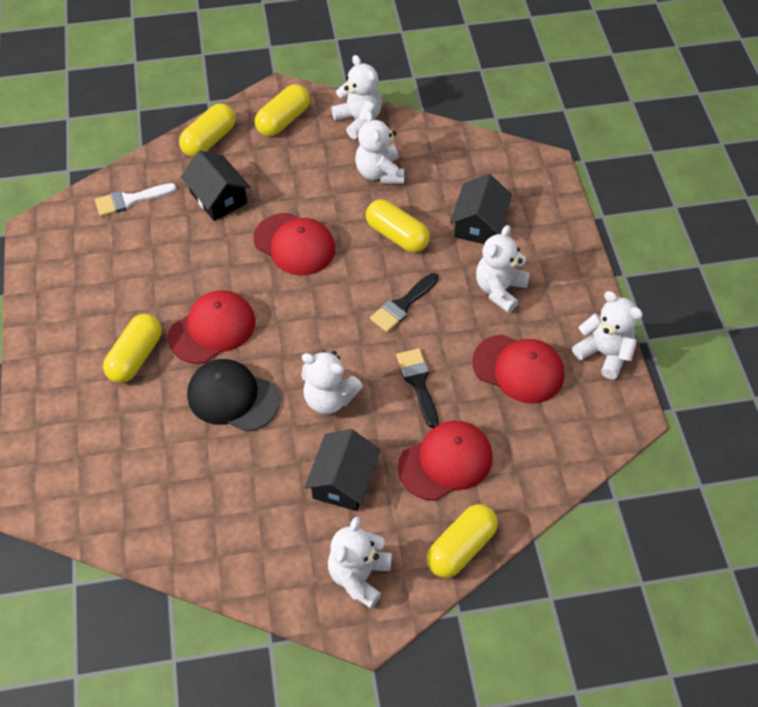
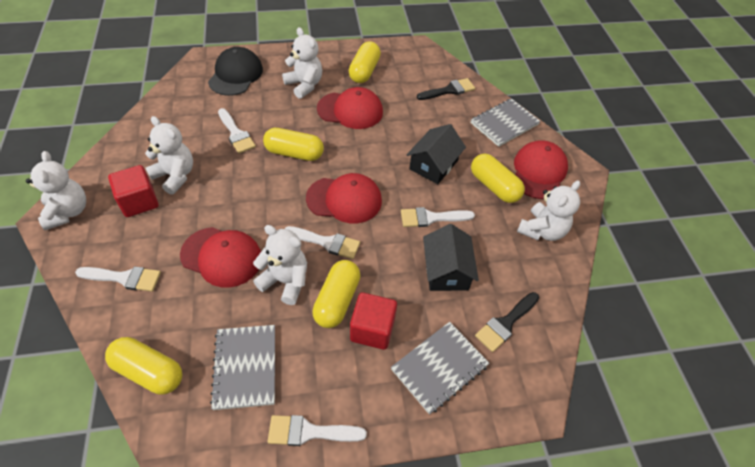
black house: 3 -> 2
grey notebook: 0 -> 3
red cube: 0 -> 2
white brush: 1 -> 5
white teddy bear: 6 -> 5

